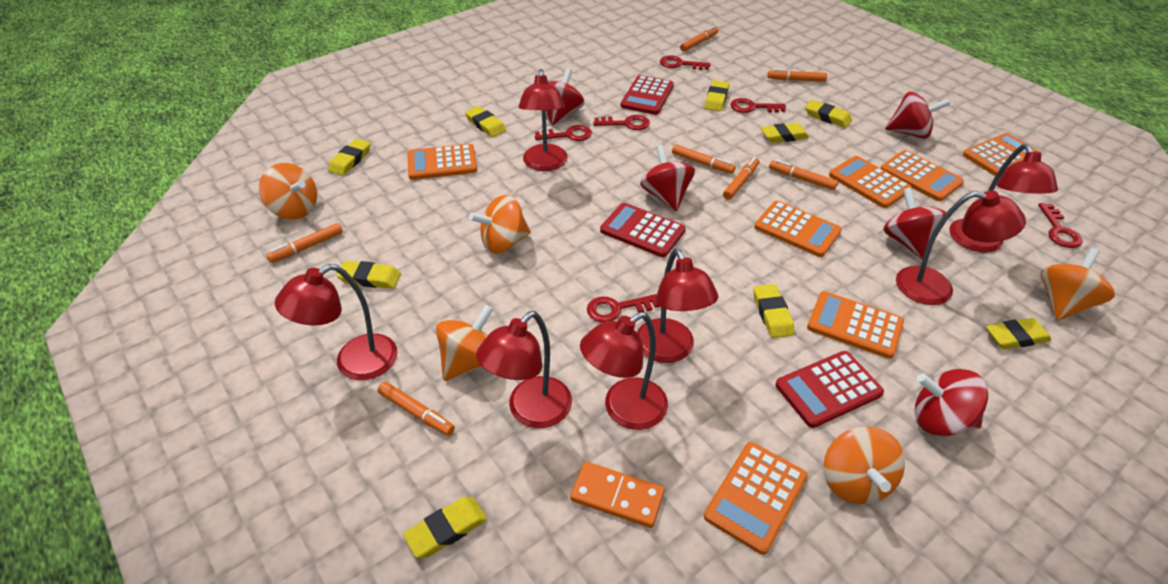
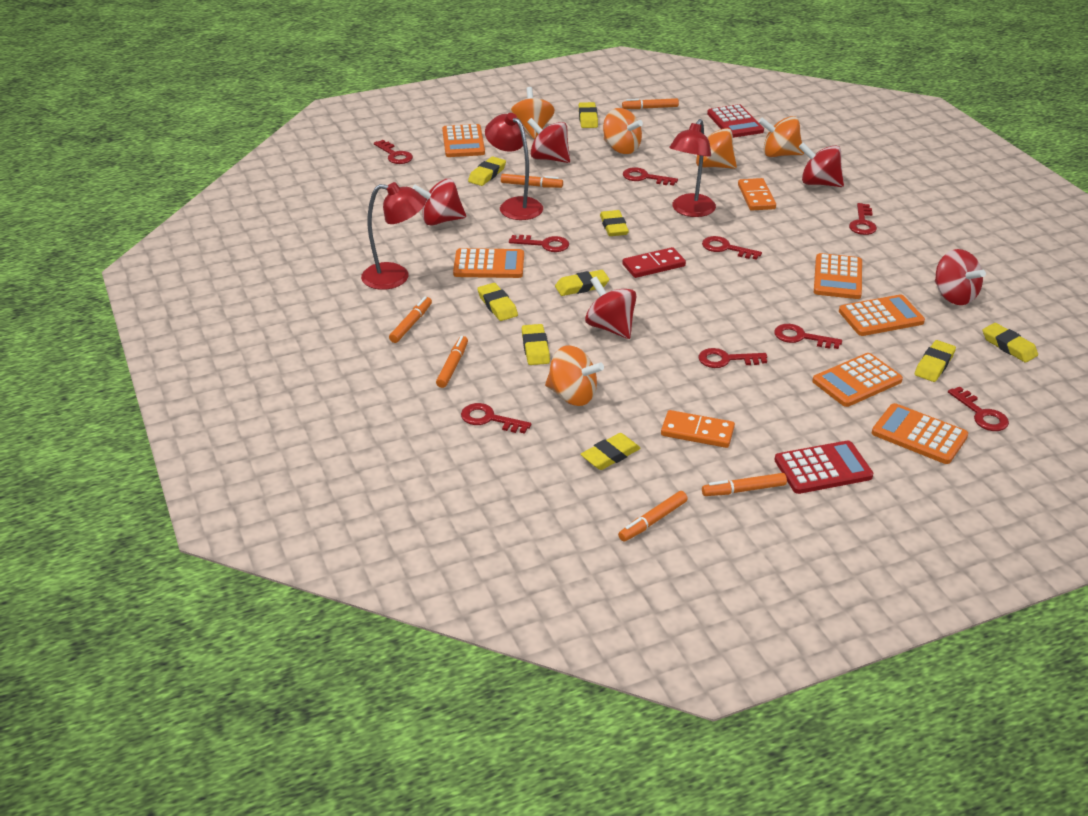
orange calculator: 7 -> 6
orange domino: 1 -> 2
orange marker: 7 -> 6
red calculator: 3 -> 2
red domino: 0 -> 1
red key: 6 -> 9
red lamp: 7 -> 3

